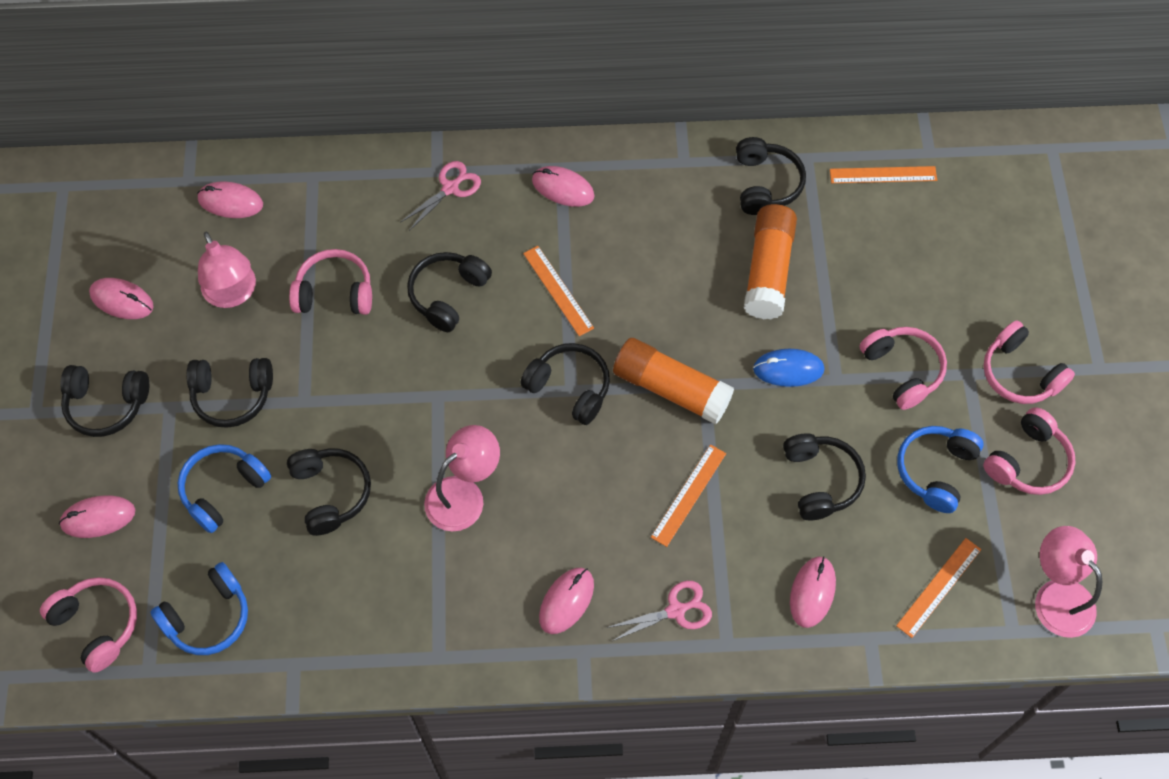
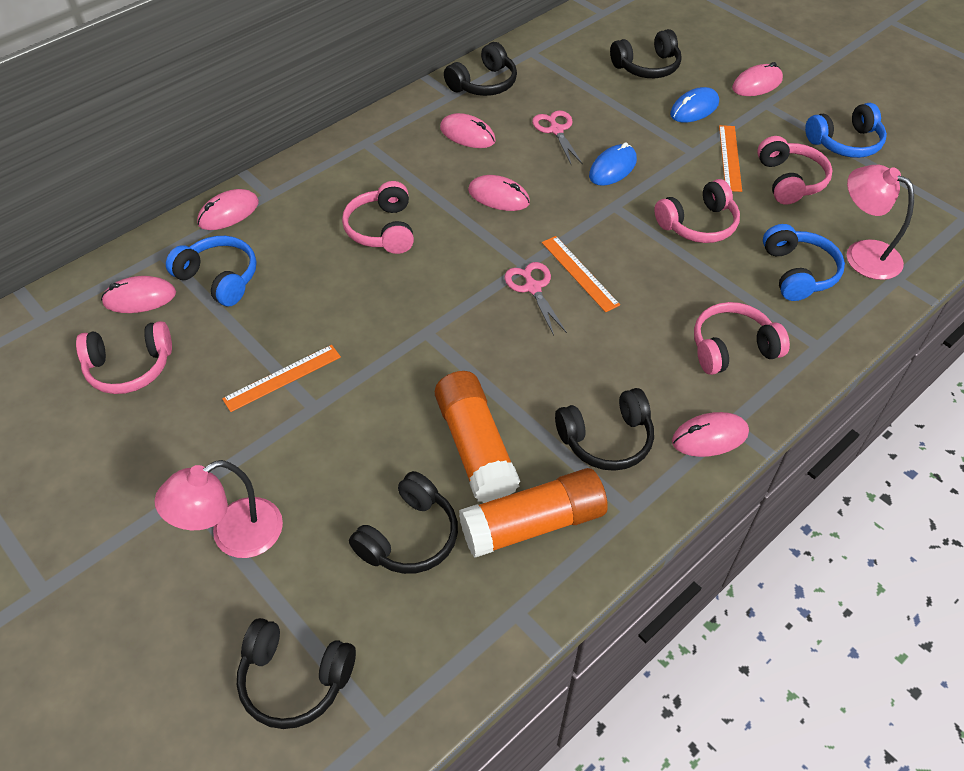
black headphones: 7 -> 5
blue mouse: 1 -> 2
orange ruler: 4 -> 3
pink lamp: 3 -> 2

